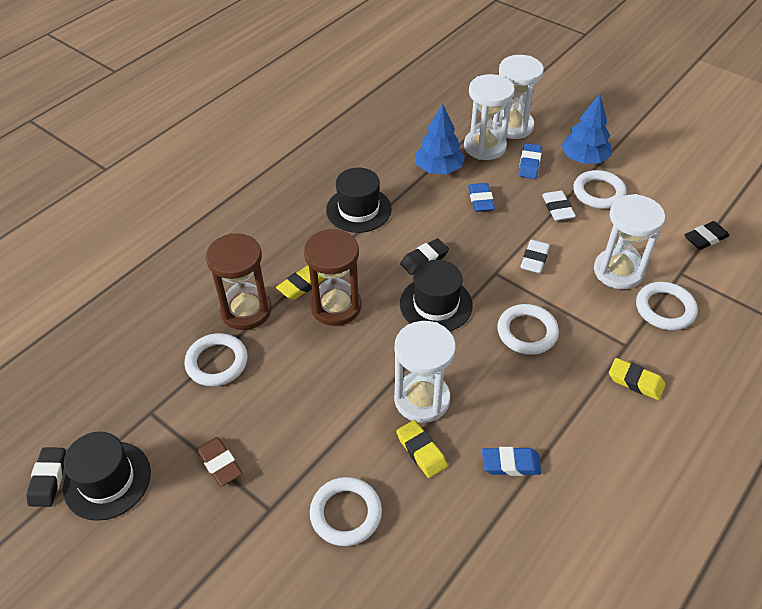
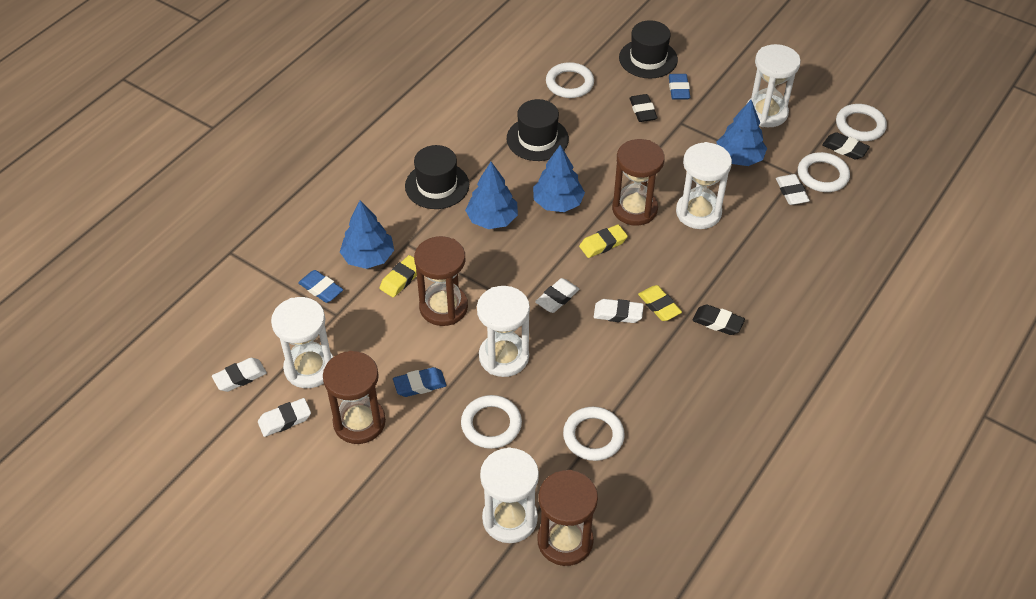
blue tree: 2 -> 4
brown eraser: 1 -> 0
brown hourglass: 2 -> 4
white eraser: 2 -> 5
white hourglass: 4 -> 5

